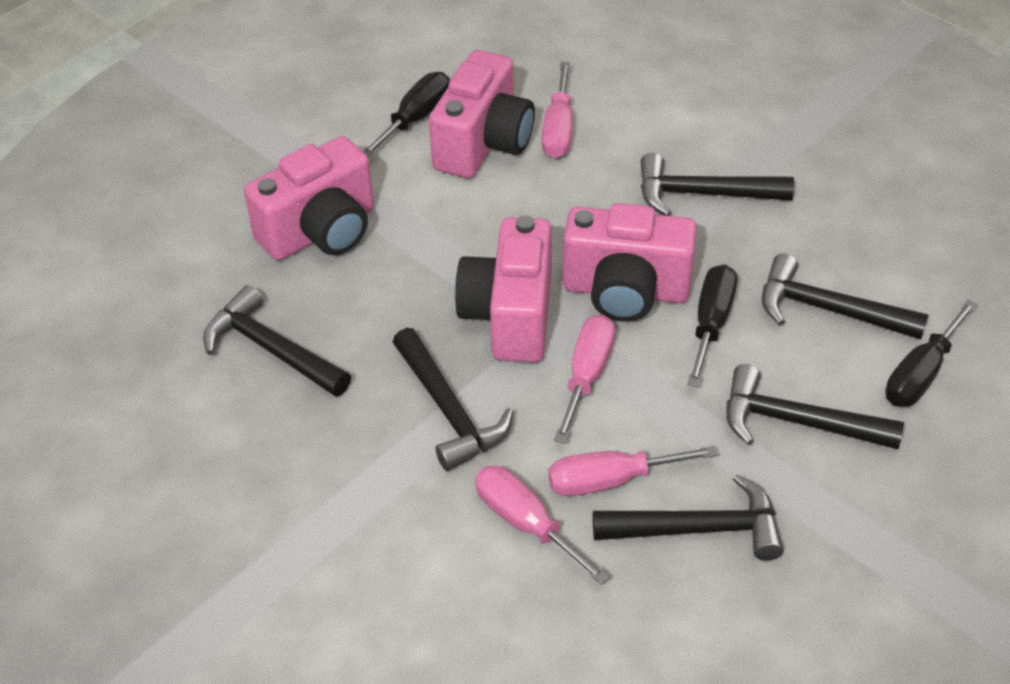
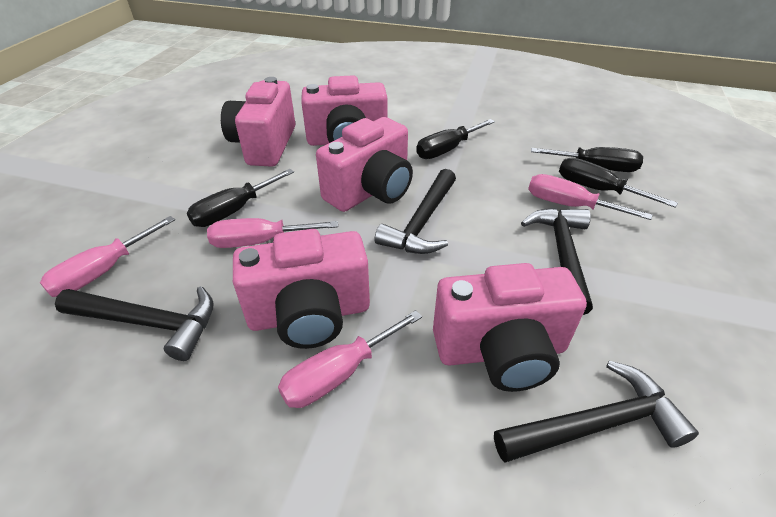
black hammer: 6 -> 4
black screwdriver: 3 -> 4
pink camera: 4 -> 5

